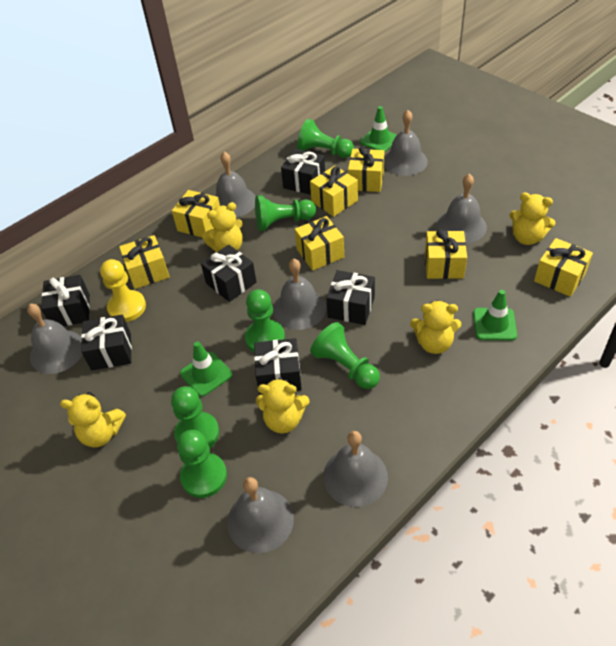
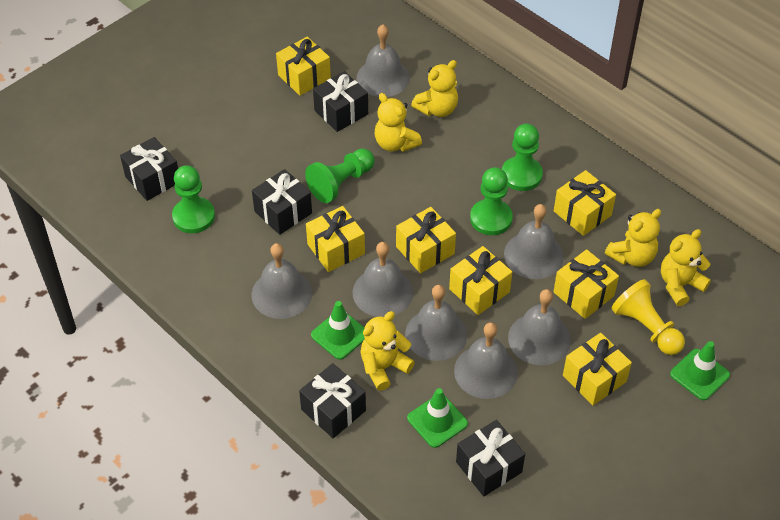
black gift: 6 -> 5
green pawn: 6 -> 4

